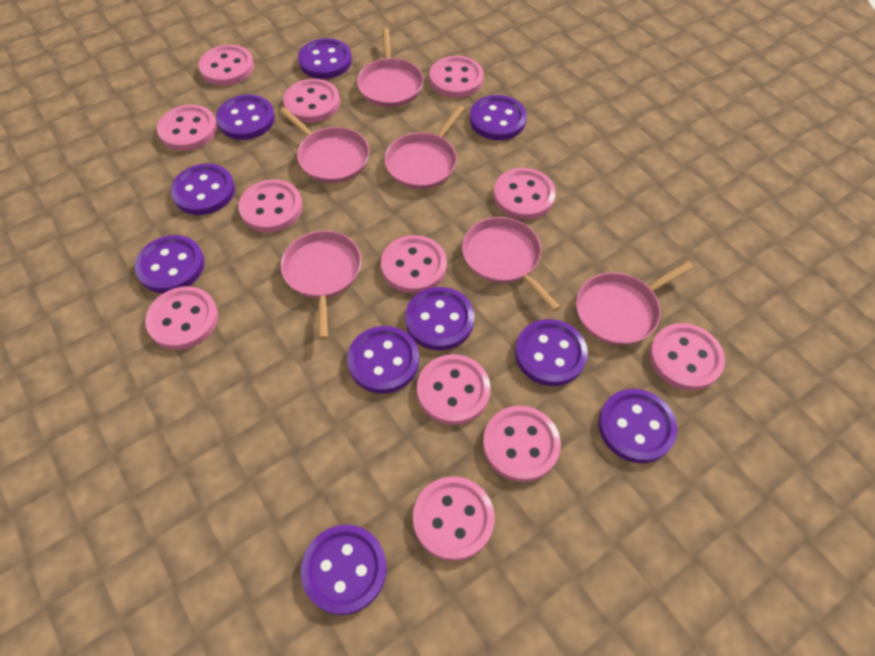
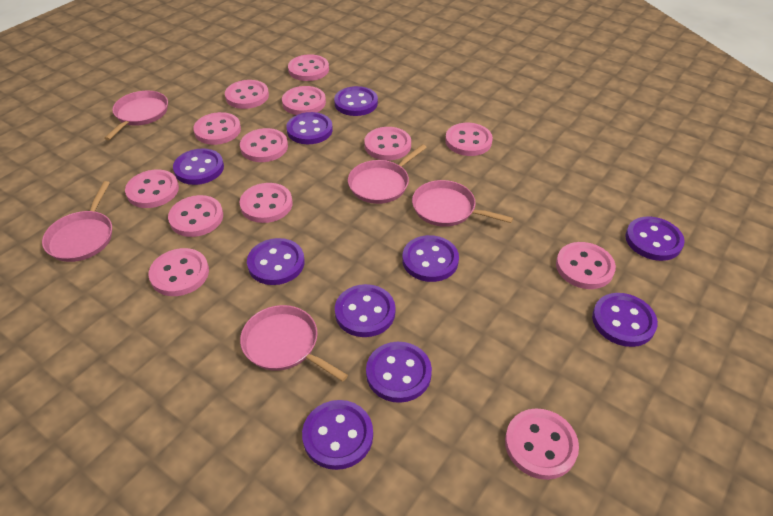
pink button: 12 -> 13
pink pan: 6 -> 5

